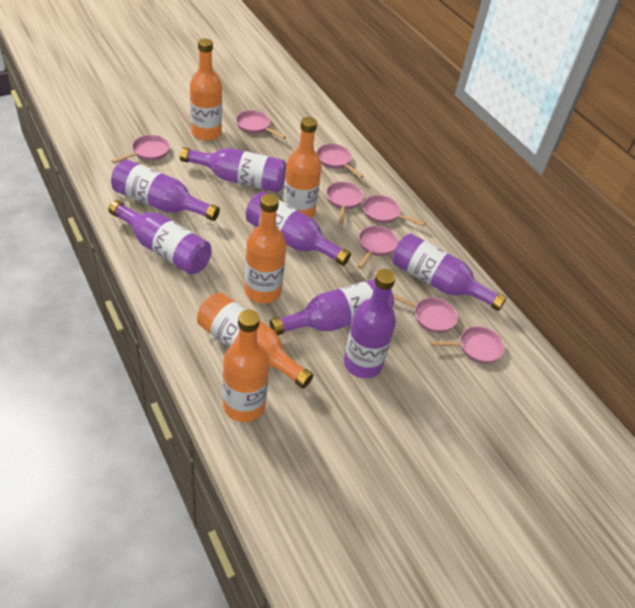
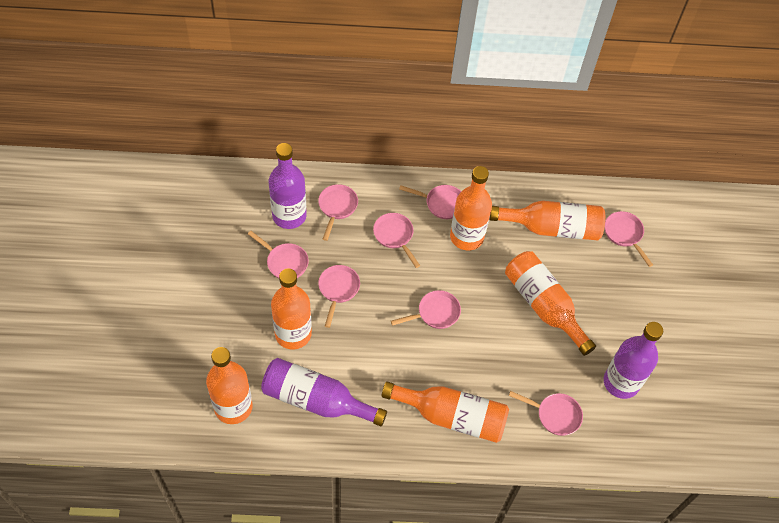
orange bottle: 5 -> 6
purple bottle: 7 -> 3

